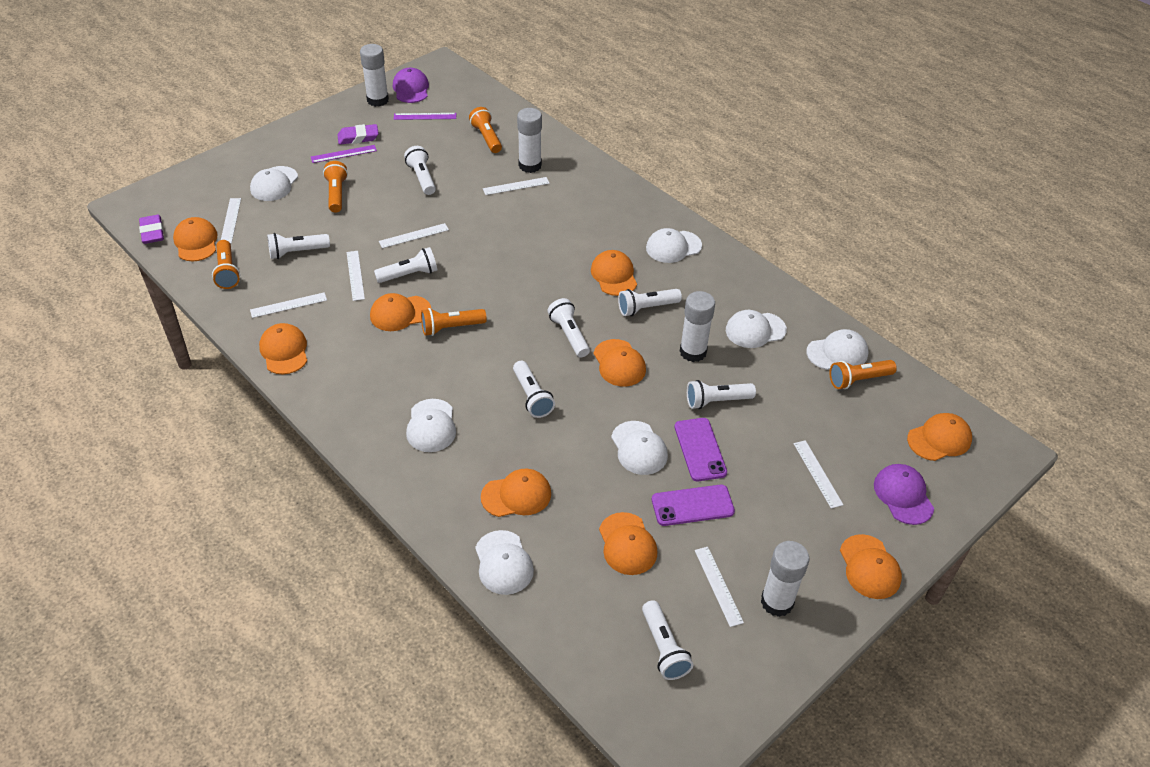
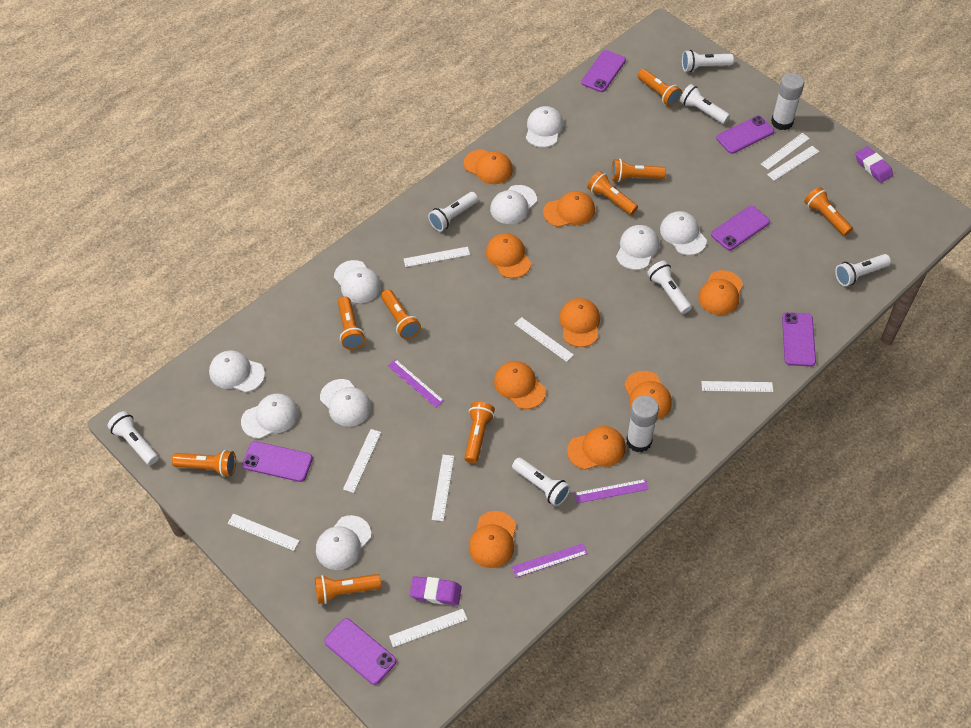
orange flashlight: 5 -> 9
purple cap: 2 -> 0
purple phone: 2 -> 6
purple ruler: 2 -> 3
white cap: 7 -> 9
white flashlight: 8 -> 7
white glue stick: 4 -> 2
white ruler: 7 -> 9

